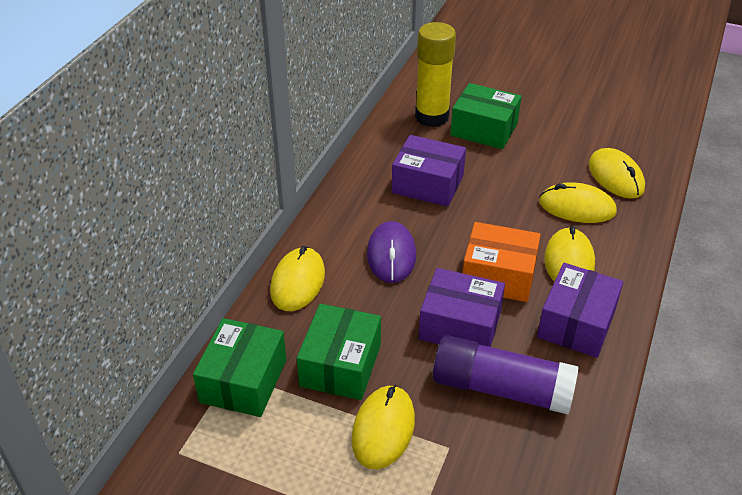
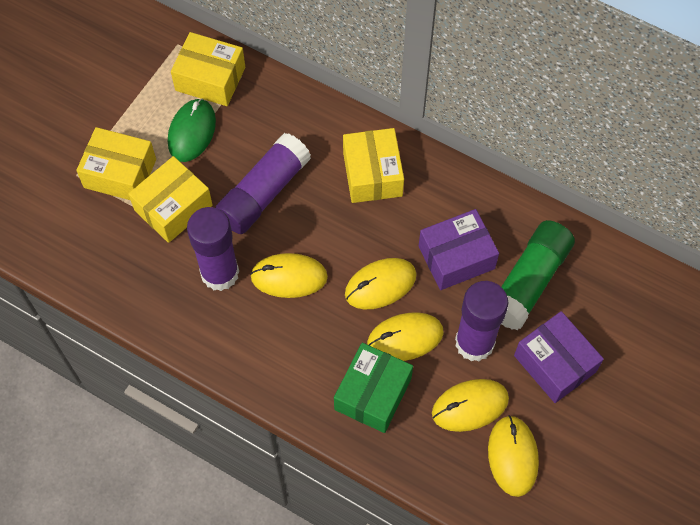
green box: 3 -> 1
green glue stick: 0 -> 1
green mouse: 0 -> 1
orange box: 1 -> 0
purple box: 3 -> 2
purple glue stick: 1 -> 3
purple mouse: 1 -> 0
yellow box: 0 -> 4
yellow glue stick: 1 -> 0

